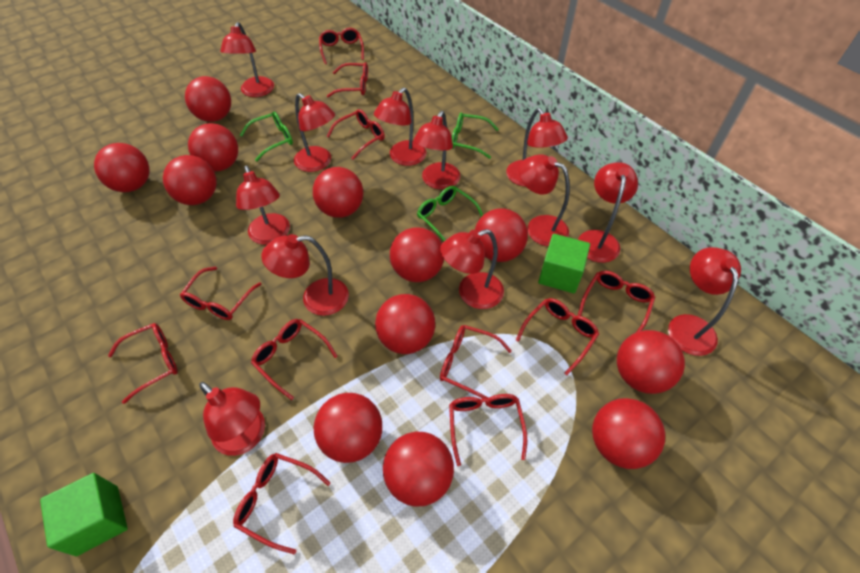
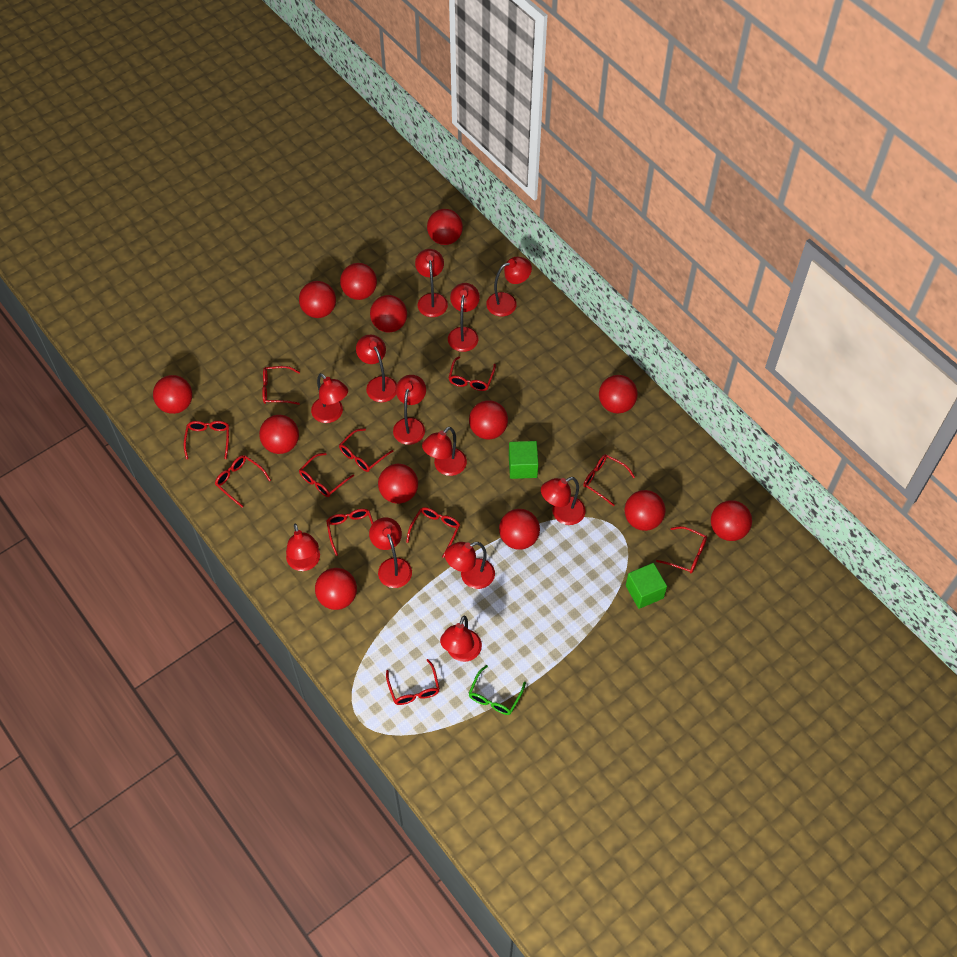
green glasses: 3 -> 1
red ball: 12 -> 13

